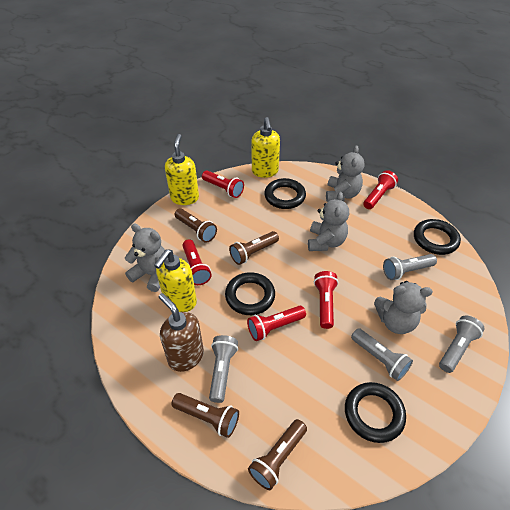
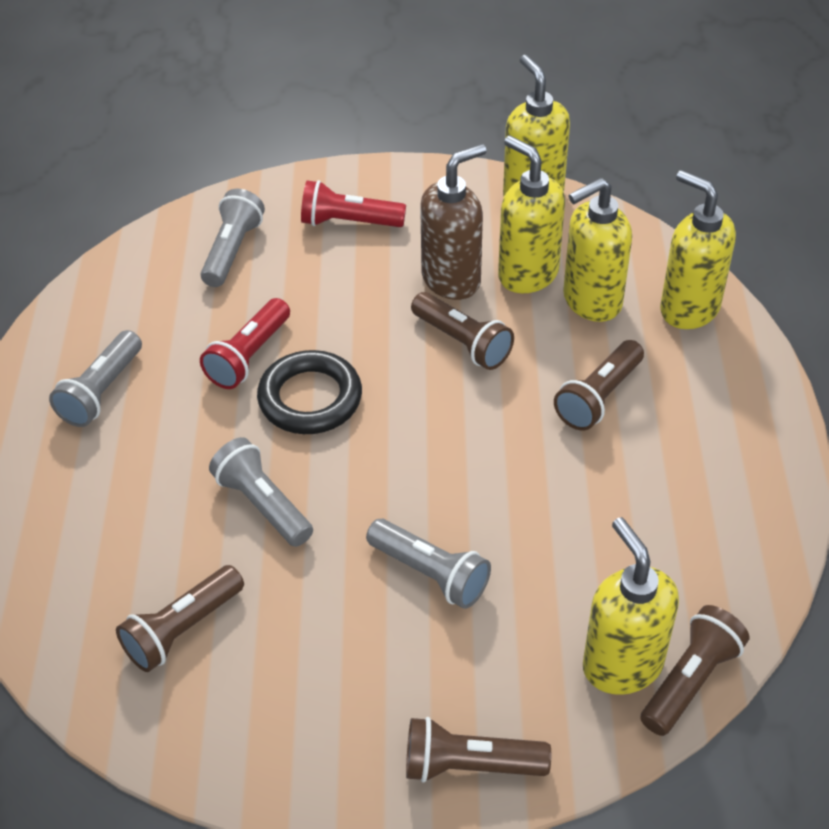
black ring: 4 -> 1
brown flashlight: 4 -> 5
grey teddy bear: 4 -> 0
red flashlight: 5 -> 2
yellow soap dispenser: 3 -> 5

